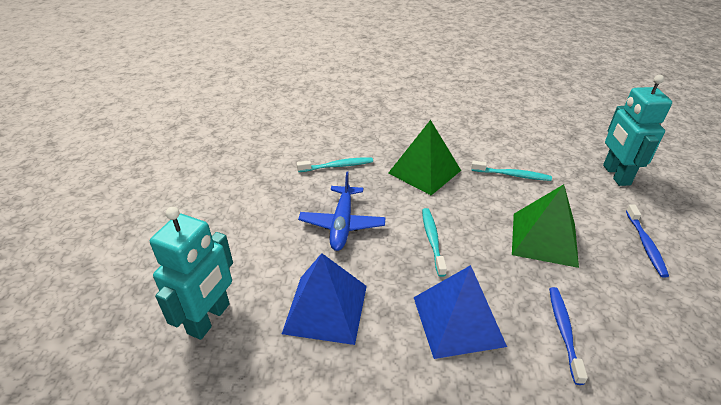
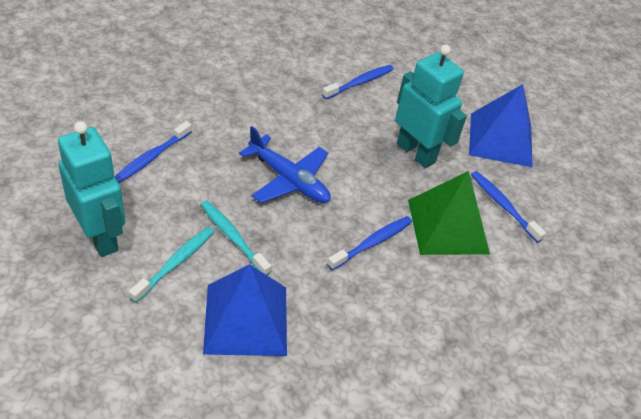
blue toothbrush: 2 -> 4
green pyramid: 2 -> 1
turquoise toothbrush: 3 -> 2

